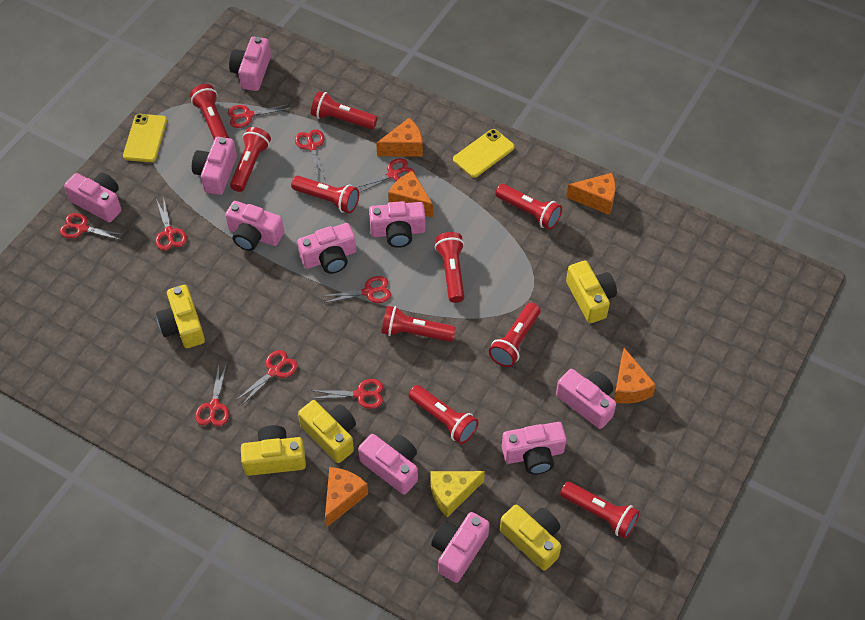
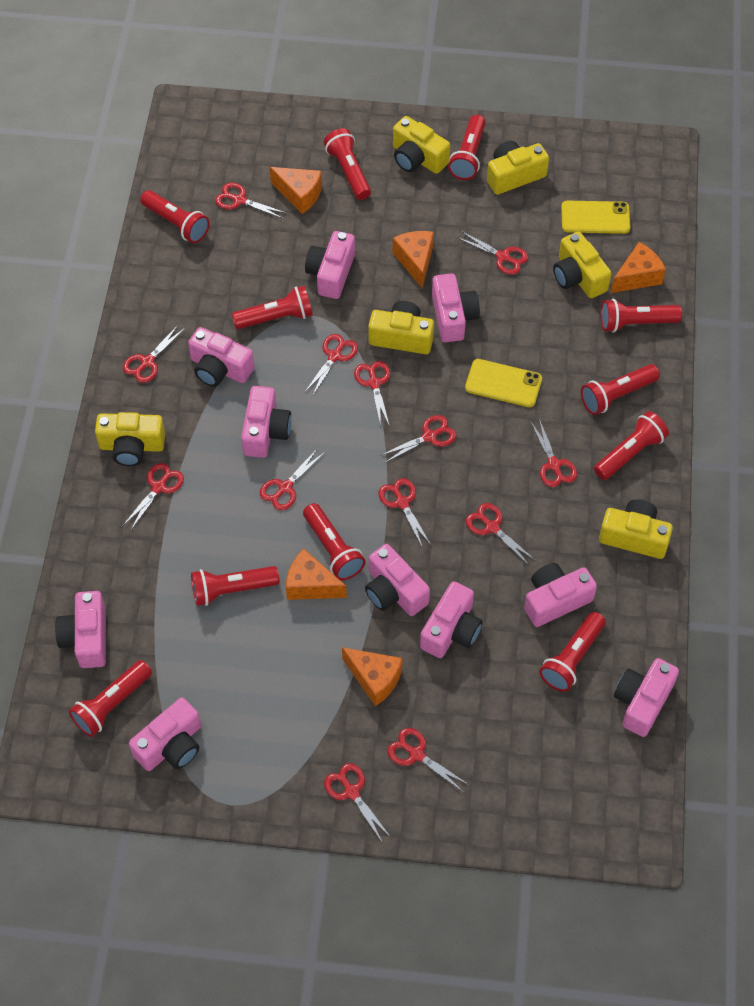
red flashlight: 10 -> 11
red scissors: 9 -> 13
yellow camera: 5 -> 6
yellow cheese: 1 -> 0

